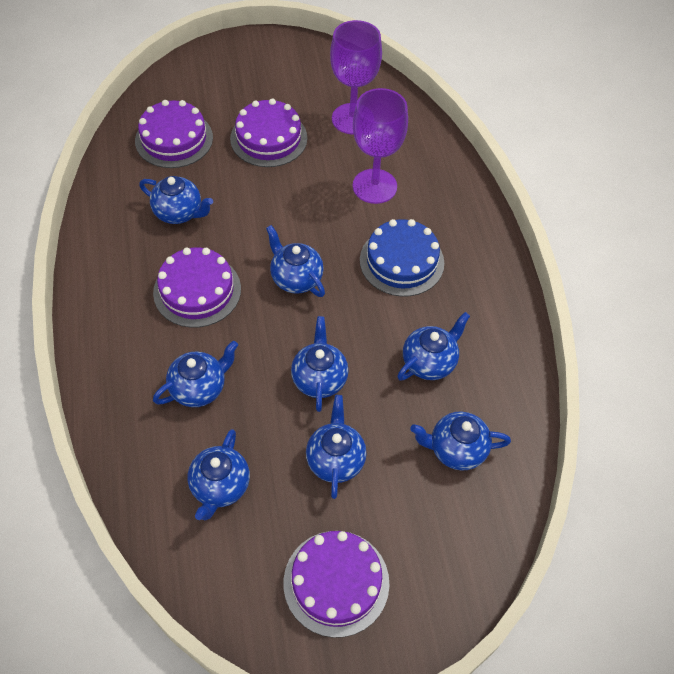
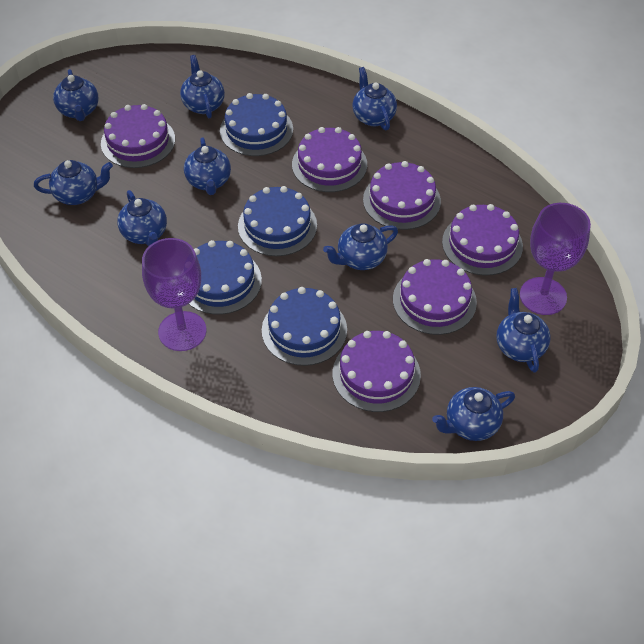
blue cake: 1 -> 4
blue teapot: 8 -> 9
purple cake: 4 -> 6

